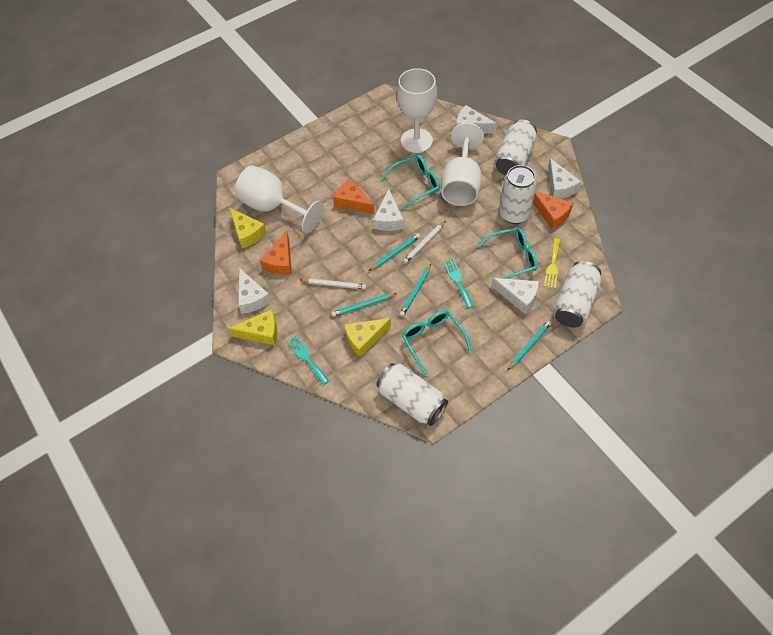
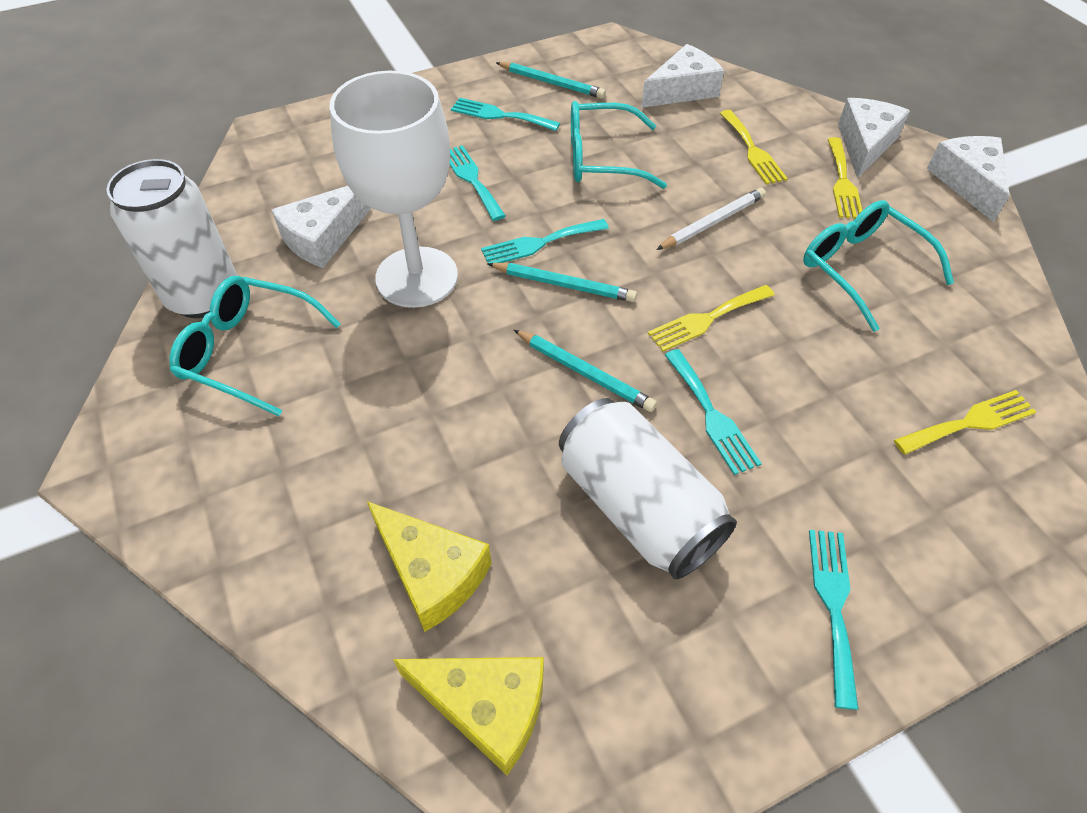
orange cheese: 3 -> 0
turquoise fork: 2 -> 5
turquoise pencil: 4 -> 3
white can: 4 -> 2
white cheese: 5 -> 4
white goblet: 3 -> 1
white pencil: 2 -> 1
yellow cheese: 3 -> 2
yellow fork: 1 -> 4

